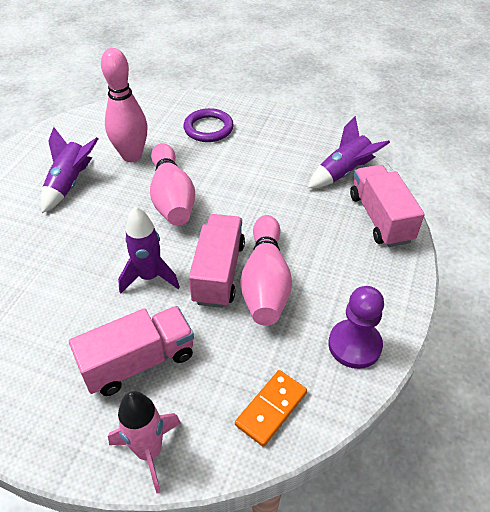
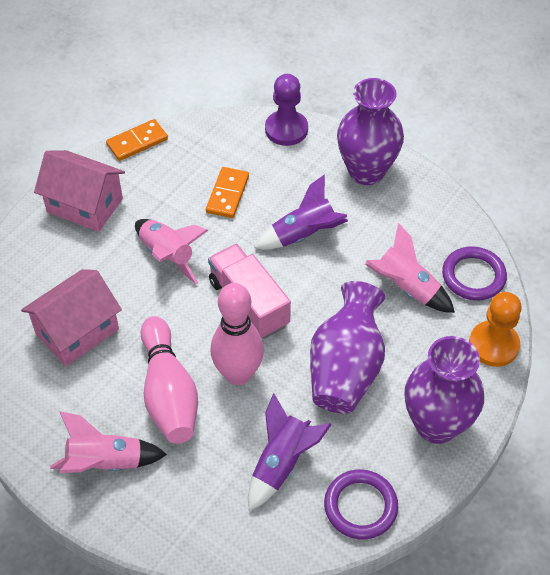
orange domino: 1 -> 2
orange pawn: 0 -> 1
pink bowling pin: 3 -> 2
pink house: 0 -> 2
pink rocket: 1 -> 3
pink truck: 3 -> 1
purple ring: 1 -> 2
purple rocket: 3 -> 2
purple vase: 0 -> 3

